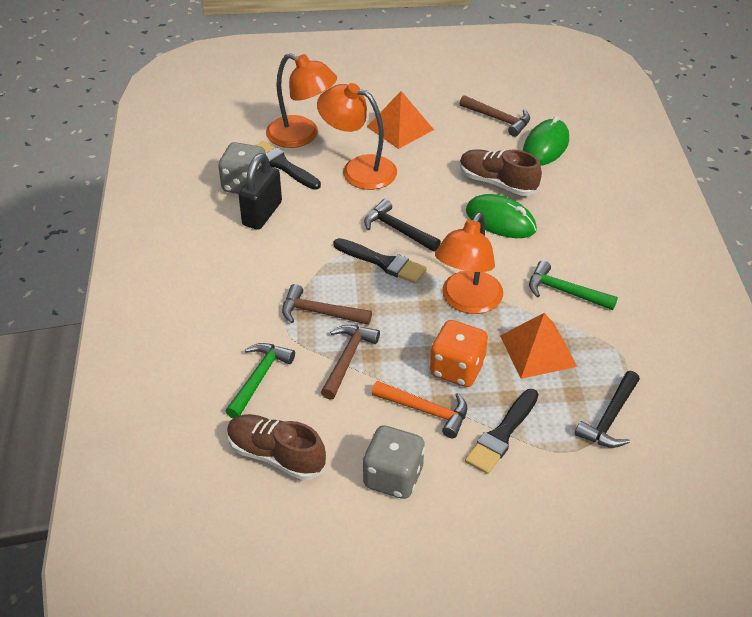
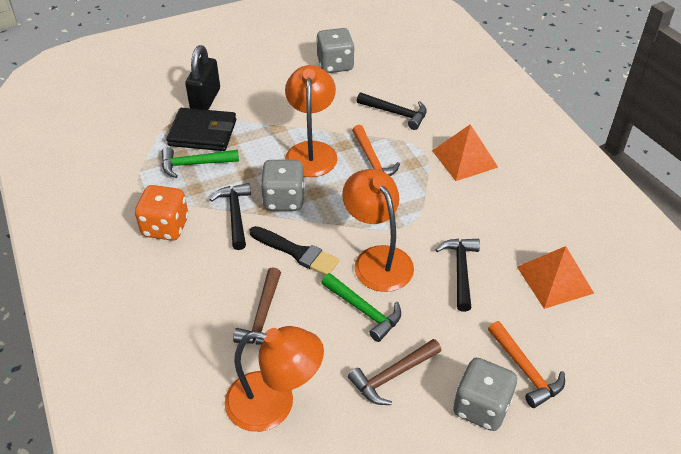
black brush: 3 -> 1
black hammer: 2 -> 3
black wallet: 0 -> 1
brown hammer: 3 -> 2
brown shoe: 2 -> 0
green mouse: 2 -> 0
grey dice: 2 -> 3
orange hammer: 1 -> 2

